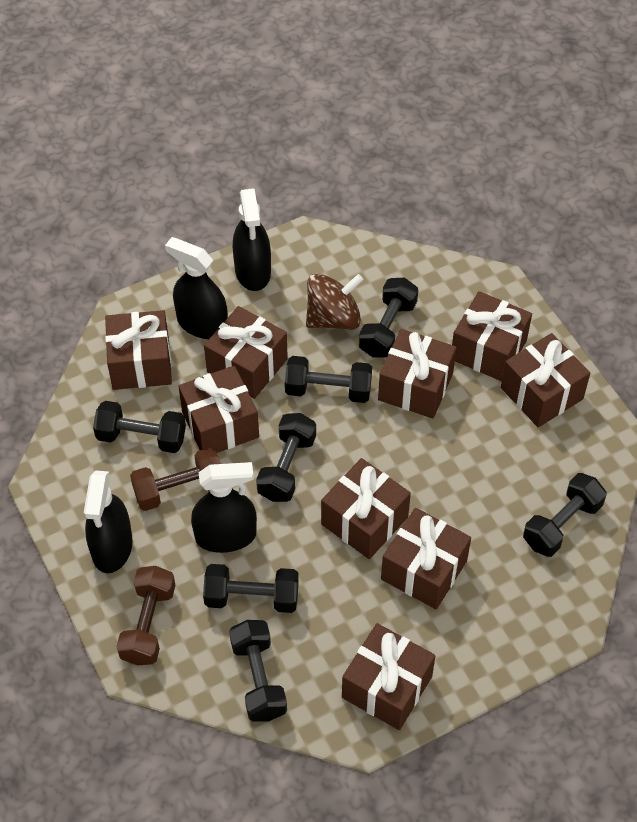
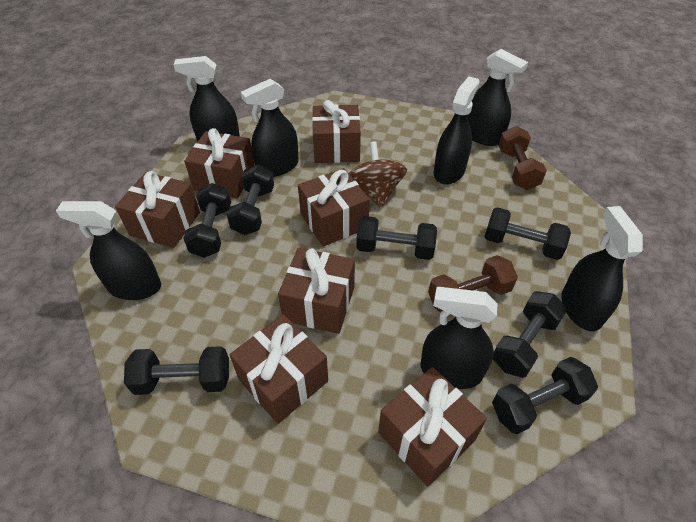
black spray bottle: 4 -> 7
brown gift: 9 -> 7

